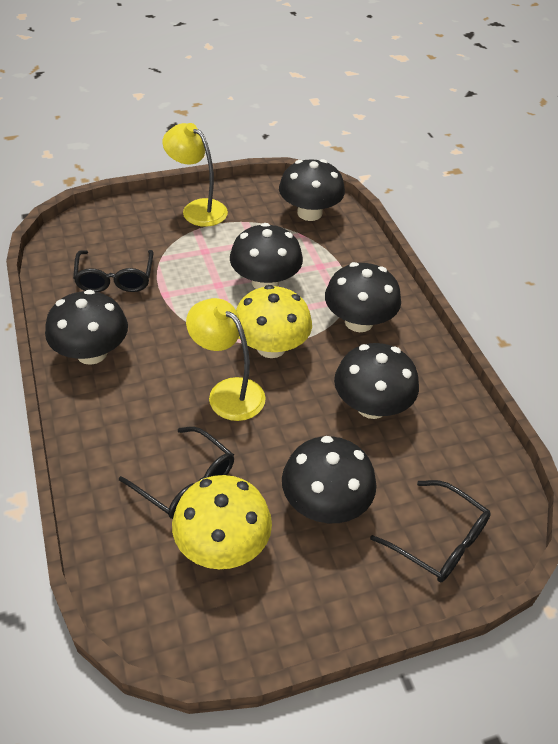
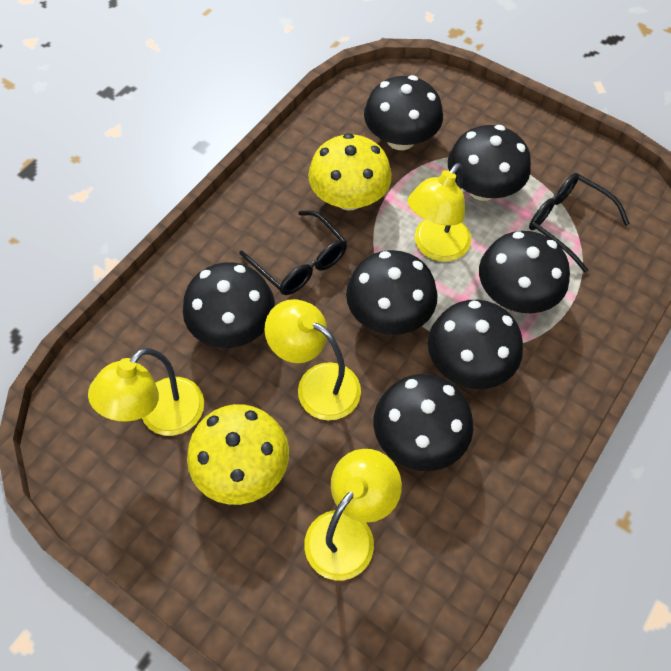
black glasses: 3 -> 2
black mushroom: 6 -> 7
yellow lamp: 2 -> 4

